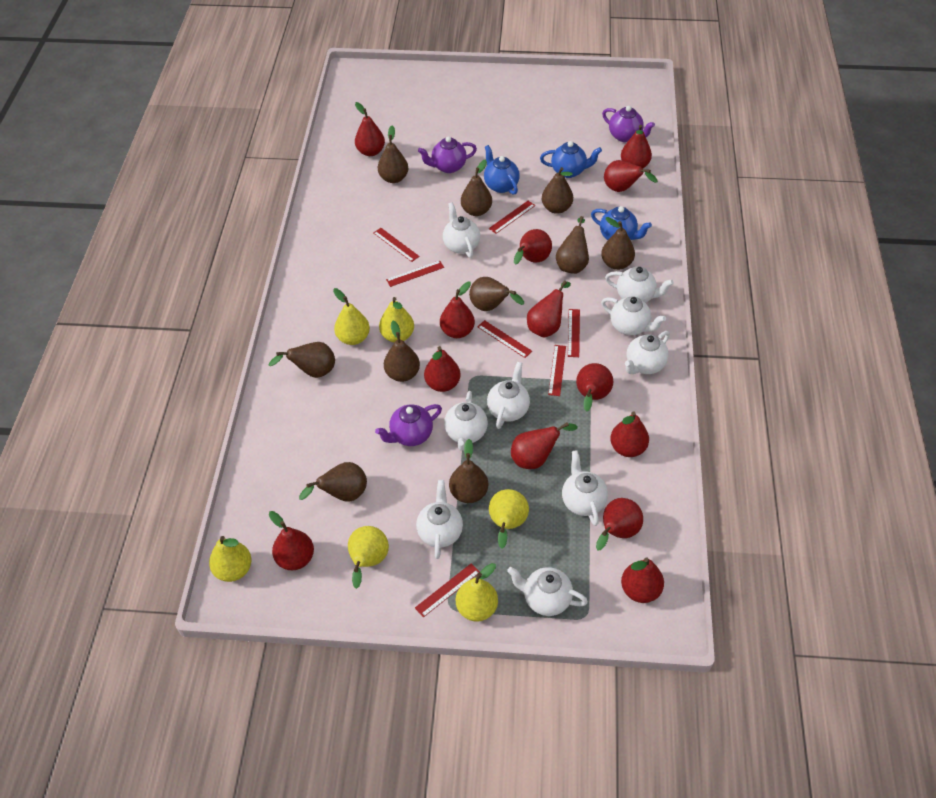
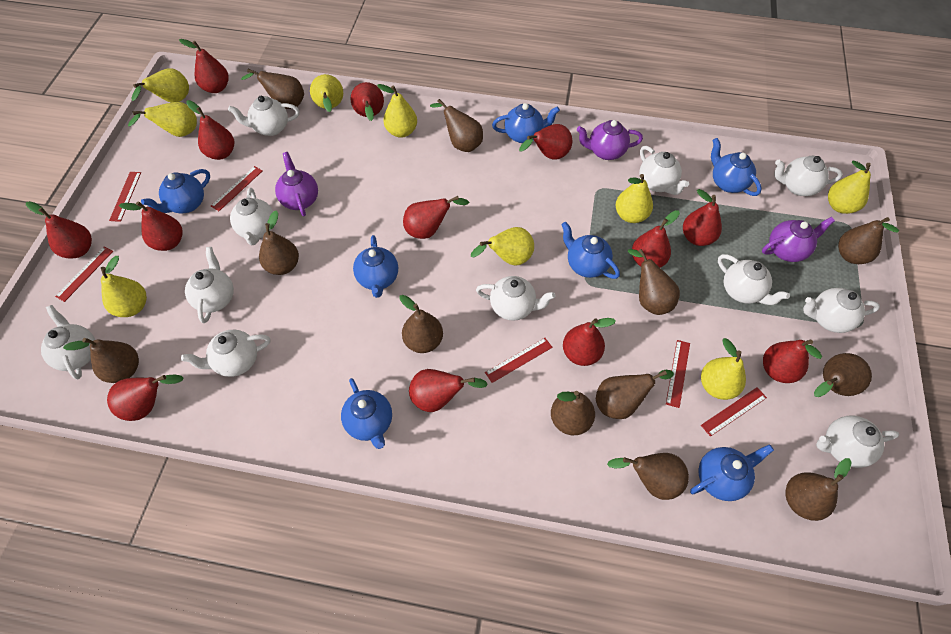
blue teapot: 3 -> 7
brown pear: 10 -> 12
red ruler: 7 -> 6
white teapot: 9 -> 11
yellow pear: 6 -> 9

